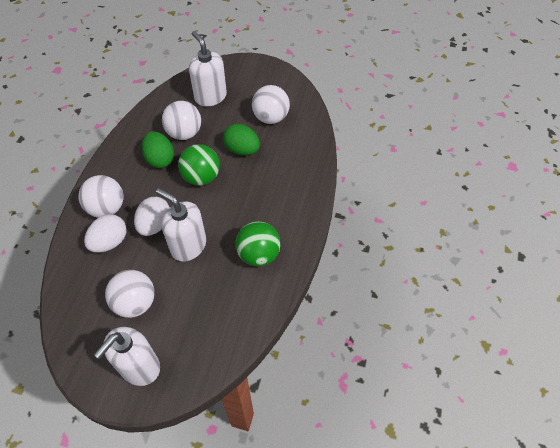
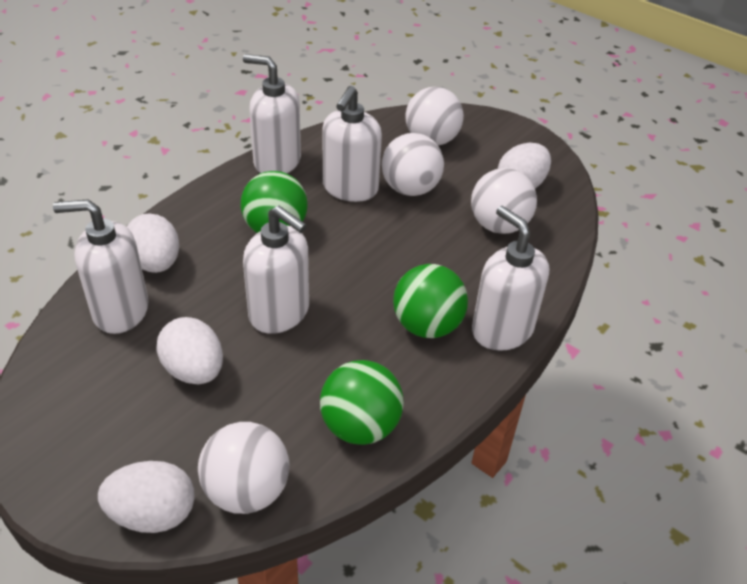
green ball: 2 -> 3
green egg: 2 -> 0
white egg: 2 -> 4
white soap dispenser: 3 -> 5

